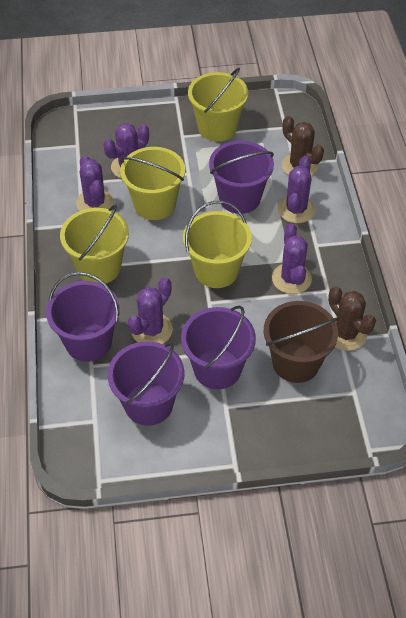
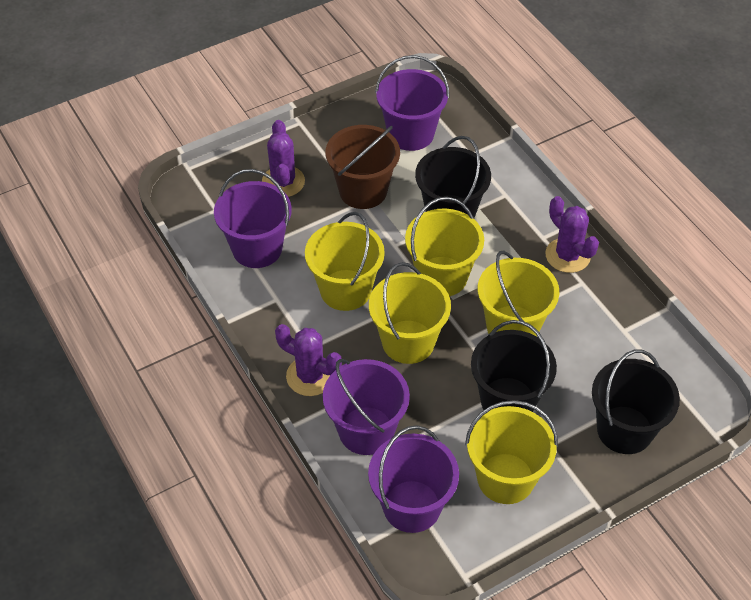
black bucket: 0 -> 3
brown cactus: 2 -> 0
purple cactus: 5 -> 3
yellow bucket: 4 -> 5

